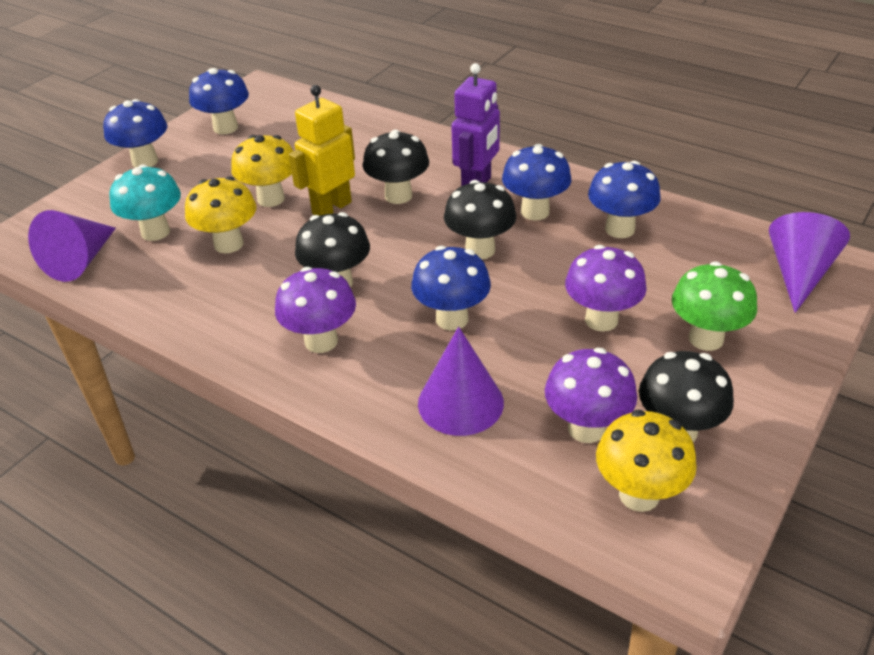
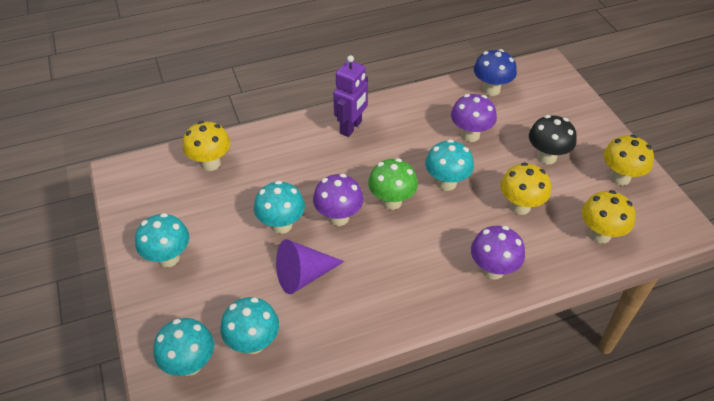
black mushroom: 4 -> 1
blue mushroom: 5 -> 1
purple cone: 3 -> 1
turquoise mushroom: 1 -> 5
yellow mushroom: 3 -> 4
yellow robot: 1 -> 0

